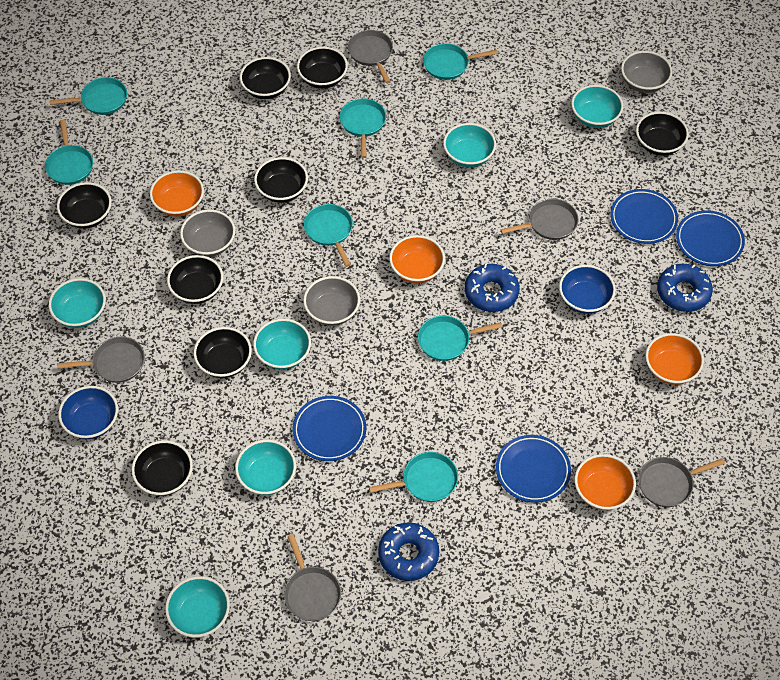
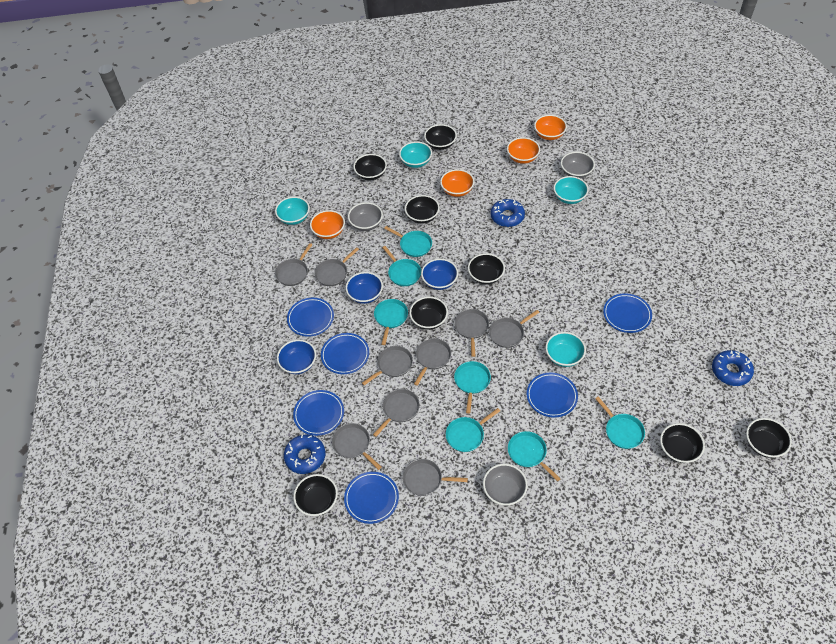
blue bowl: 2 -> 3
blue plate: 4 -> 6
grey pan: 5 -> 9
turquoise bowl: 6 -> 4

